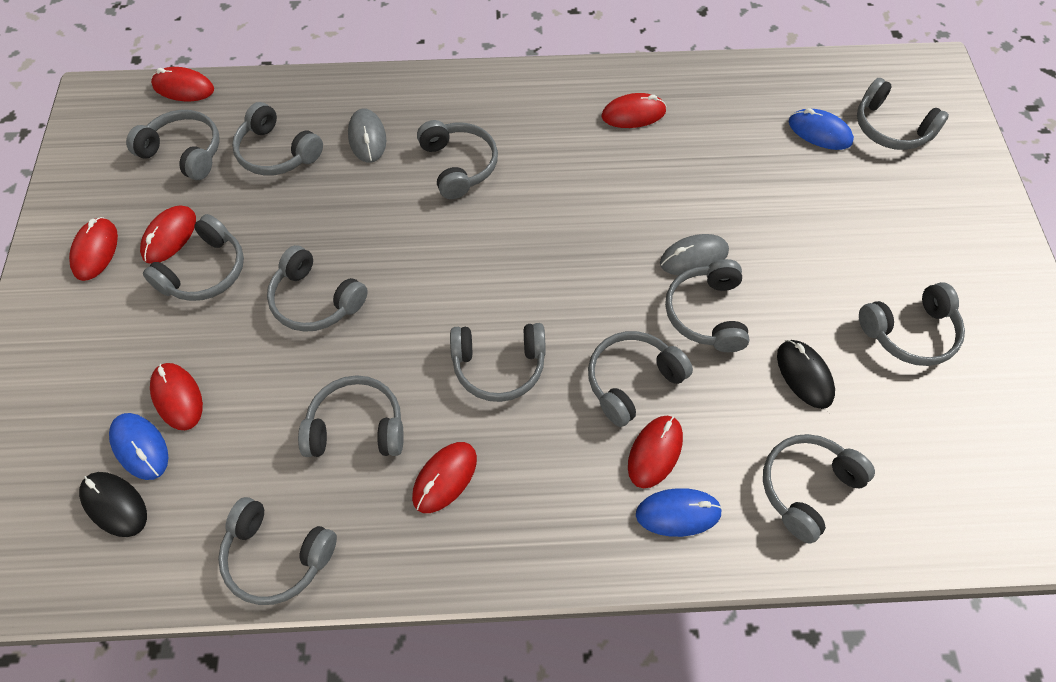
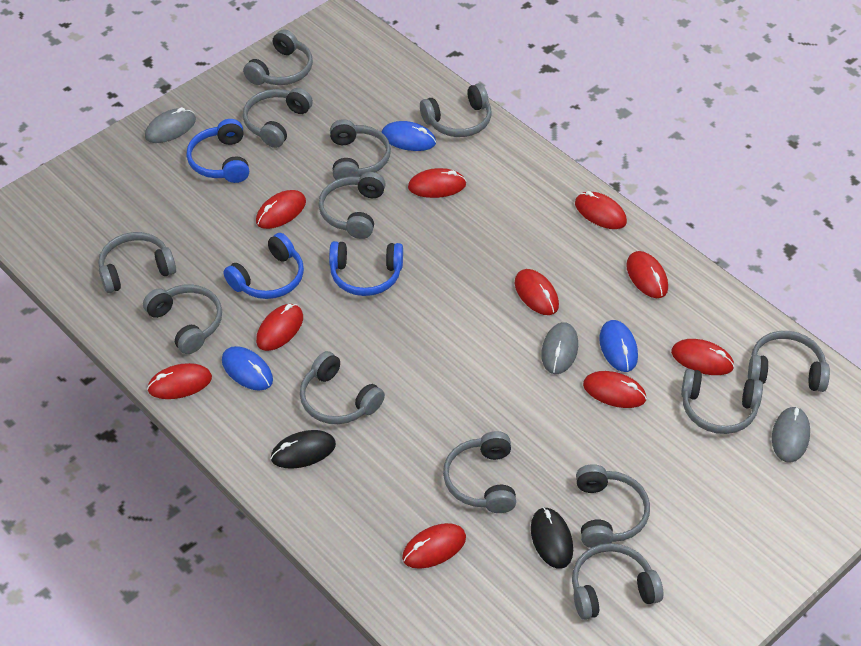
blue headphones: 0 -> 3
grey mouse: 2 -> 3
red mouse: 7 -> 10

